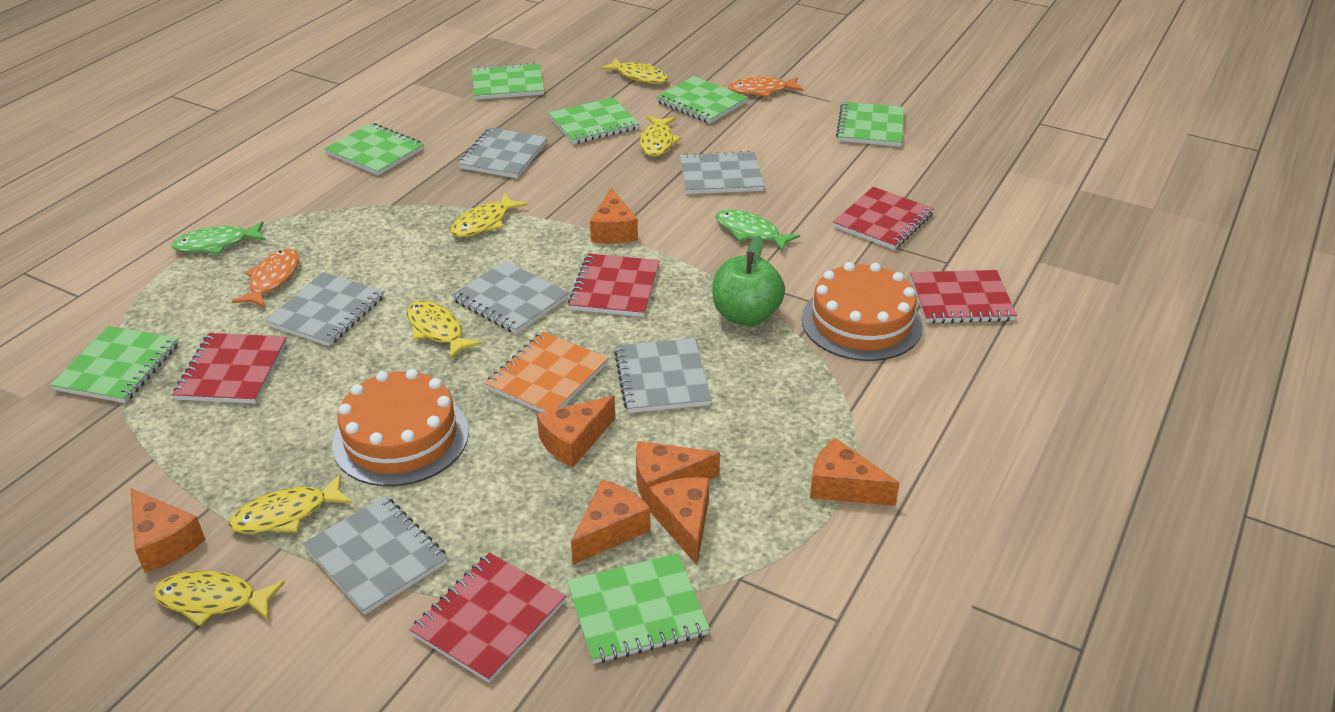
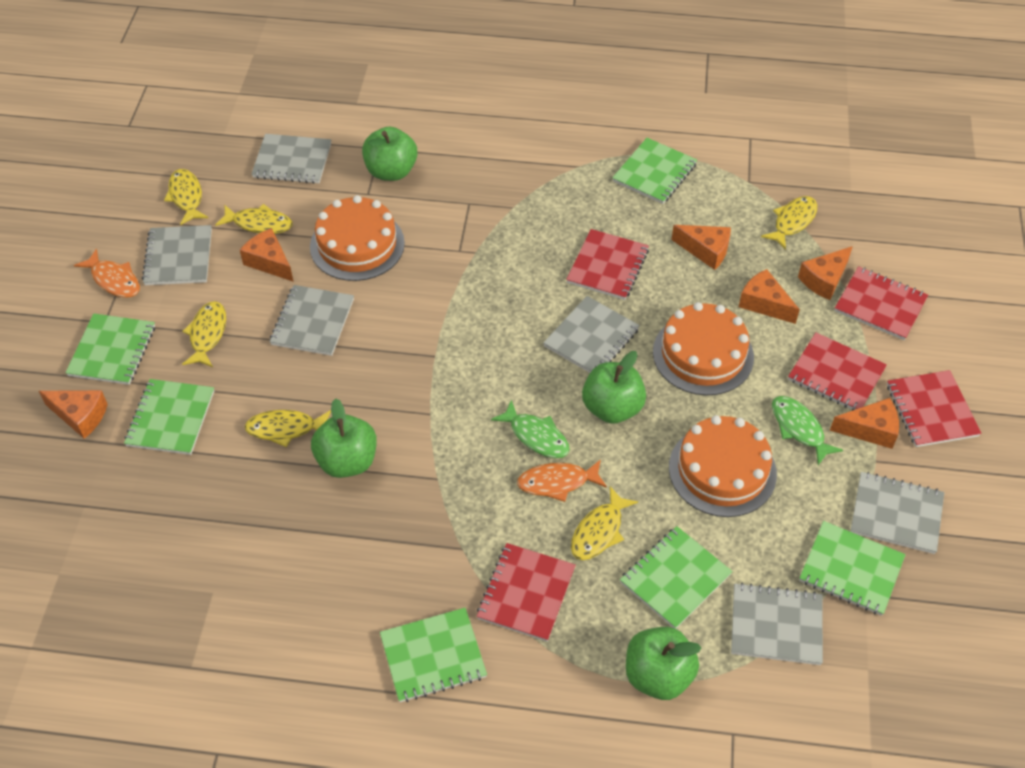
green apple: 1 -> 4
green notebook: 7 -> 6
orange cake: 2 -> 3
orange cheese: 7 -> 6
orange notebook: 1 -> 0

